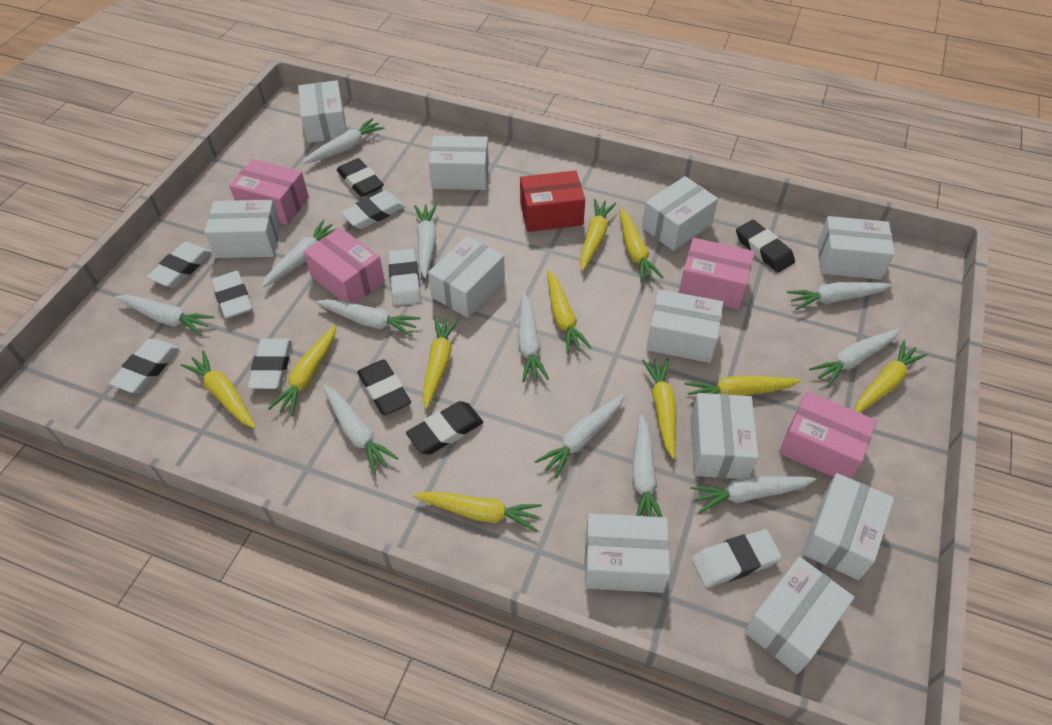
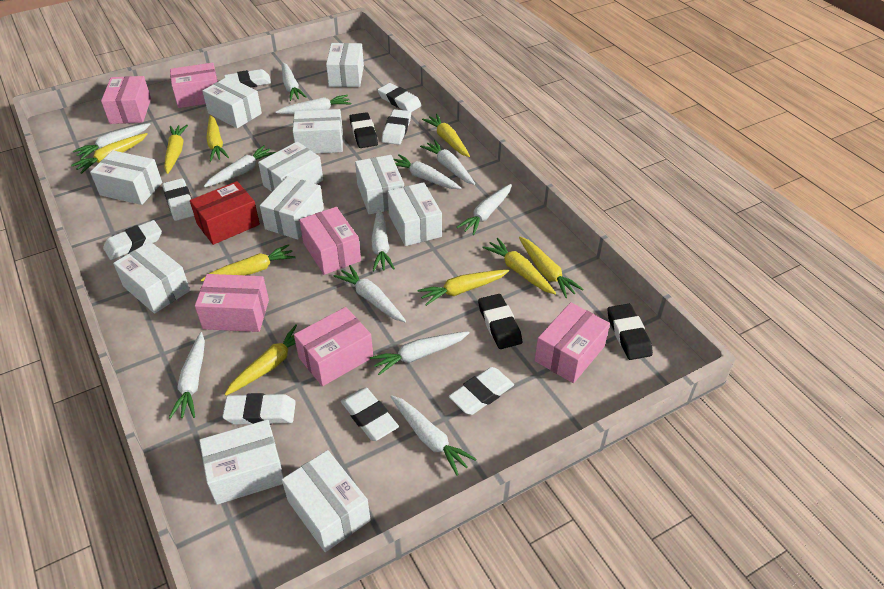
black eraser: 4 -> 3
pink box: 4 -> 6
white eraser: 7 -> 8
yellow carrot: 10 -> 9

